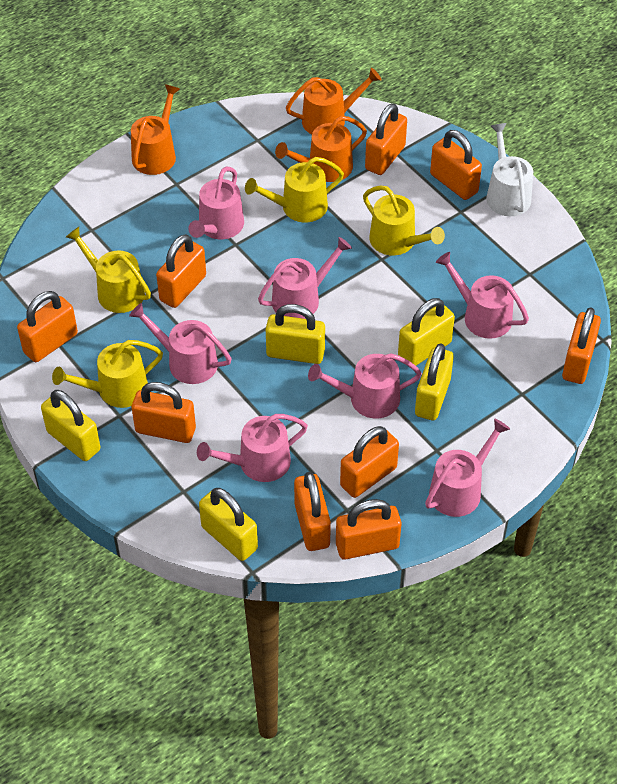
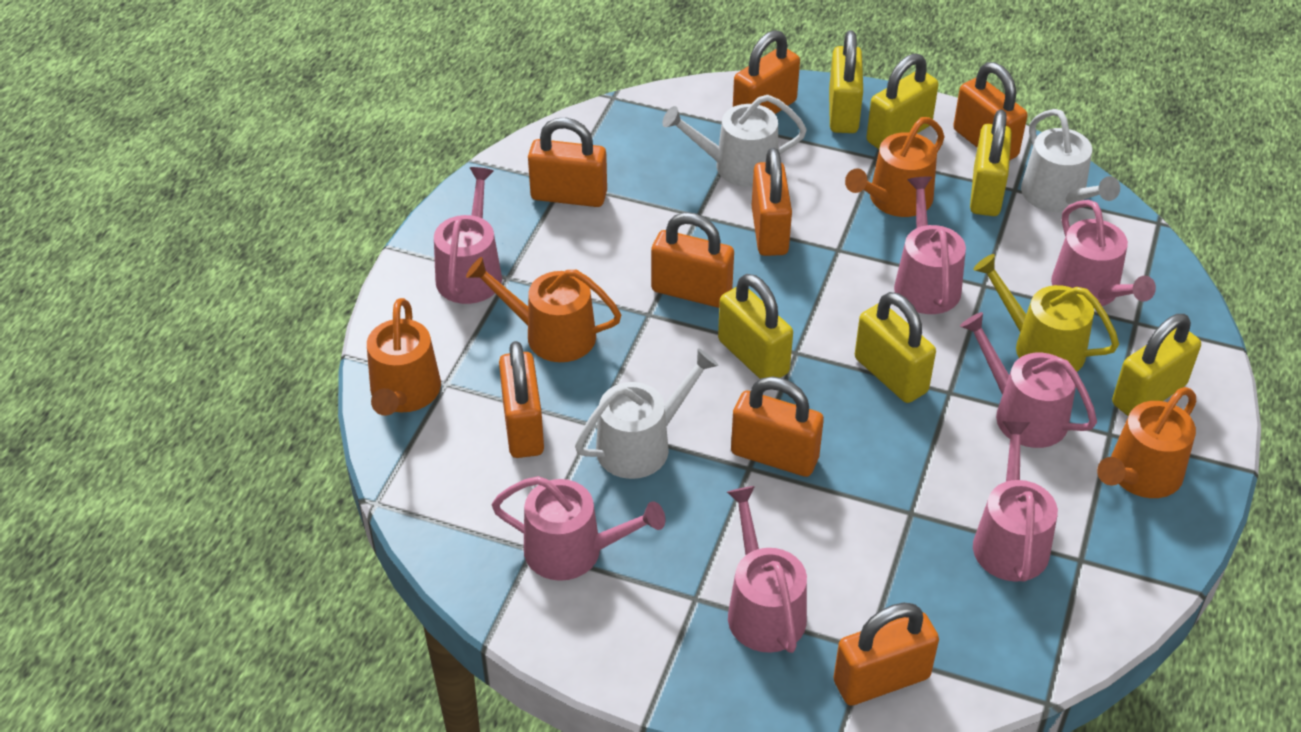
orange padlock: 9 -> 8
orange watering can: 3 -> 4
white watering can: 1 -> 3
yellow padlock: 5 -> 6
yellow watering can: 4 -> 1

